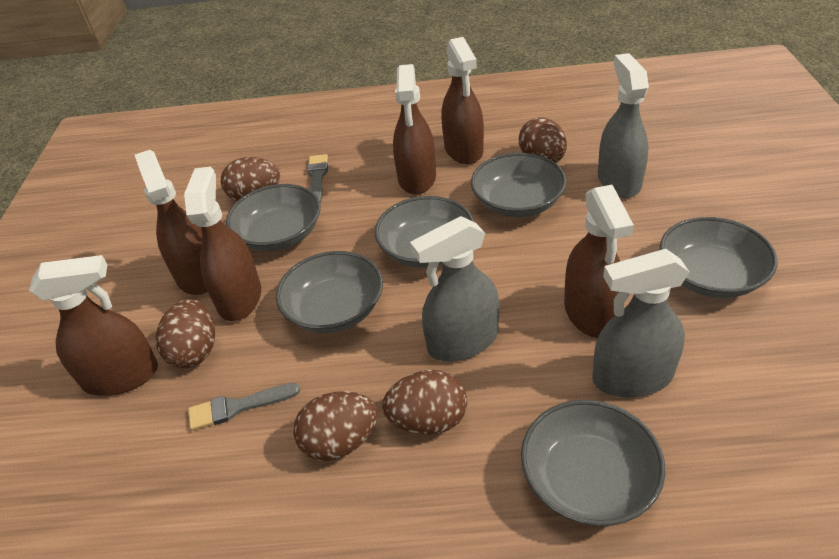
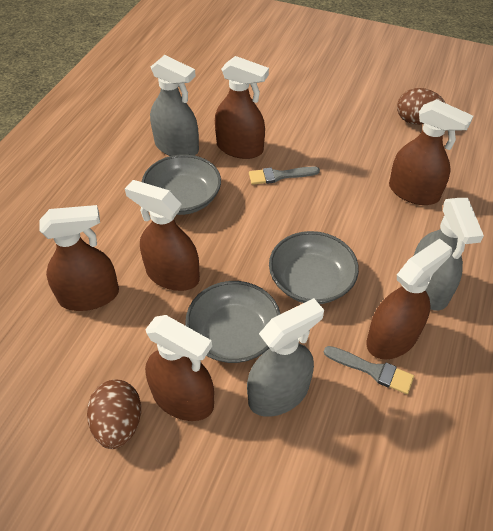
brown egg: 5 -> 2
grey bowl: 6 -> 3

